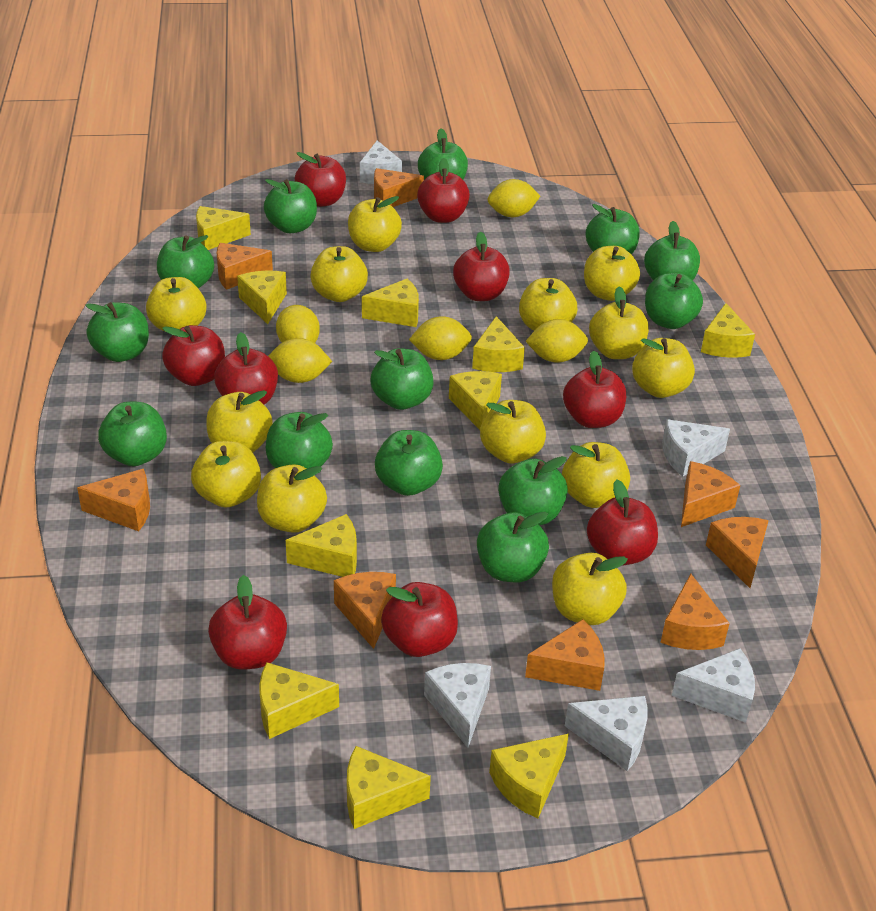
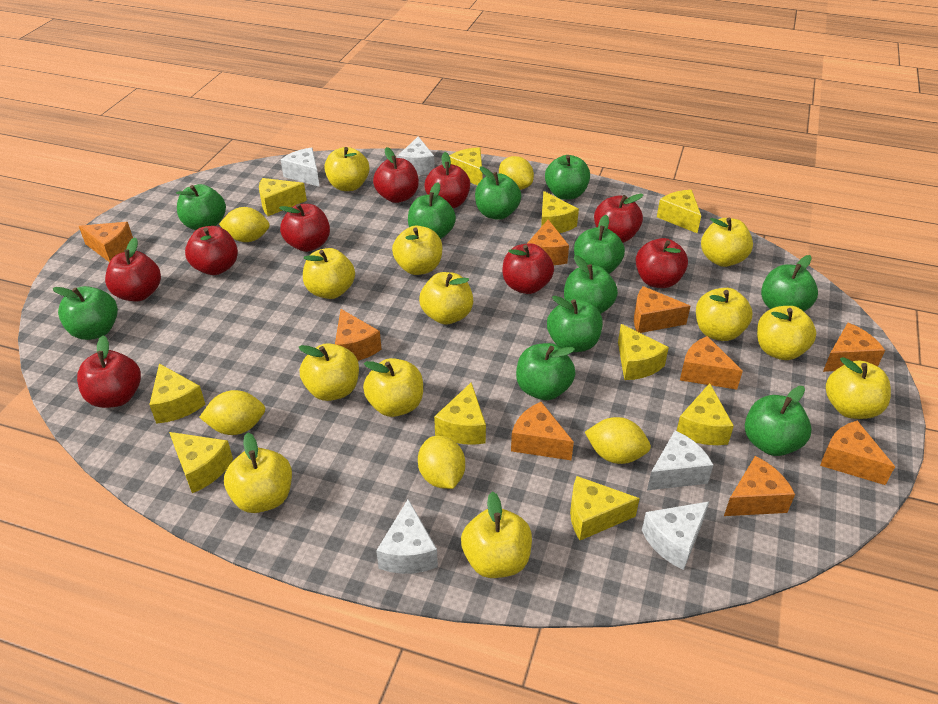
green apple: 13 -> 11
orange cheese: 8 -> 9
yellow apple: 13 -> 12

